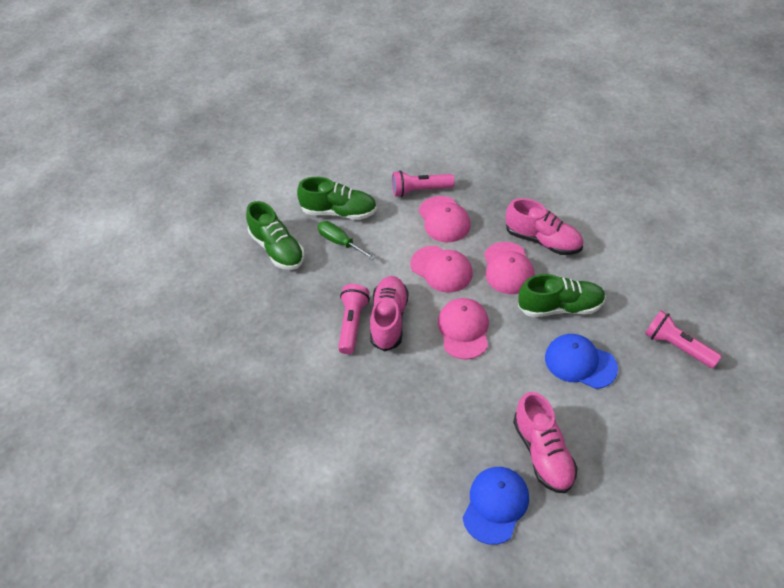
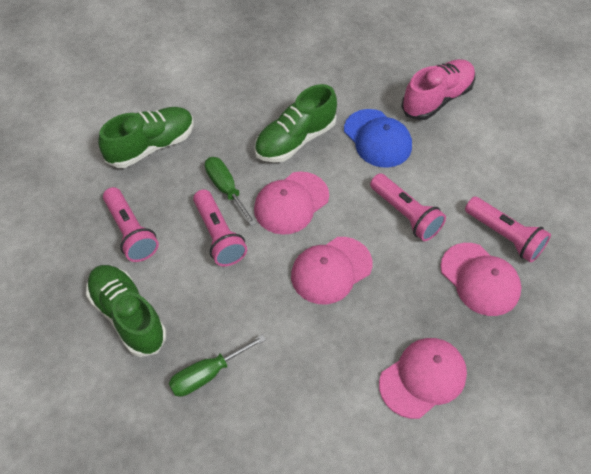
blue cap: 2 -> 1
green screwdriver: 1 -> 2
pink flashlight: 3 -> 4
pink shoe: 3 -> 1

